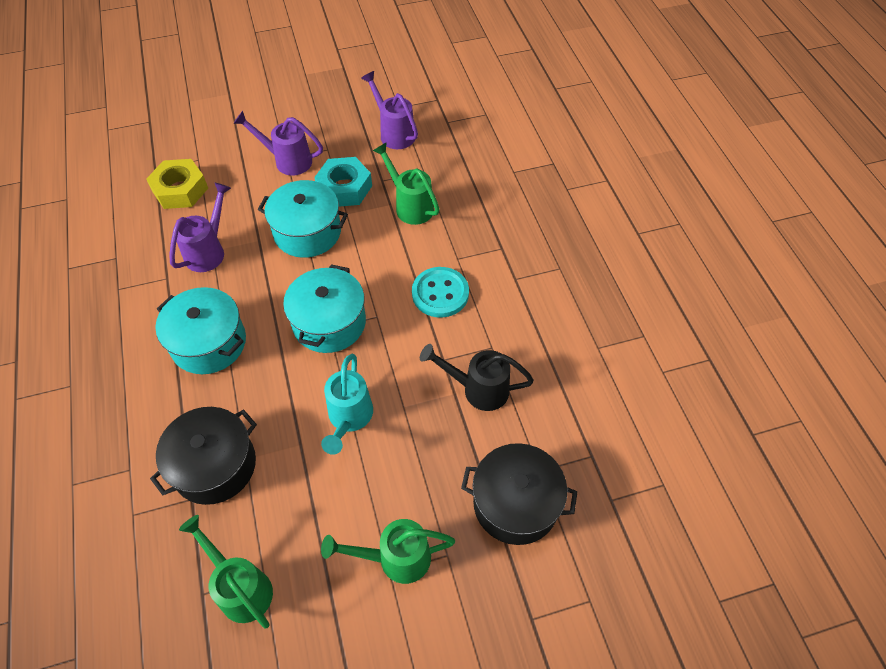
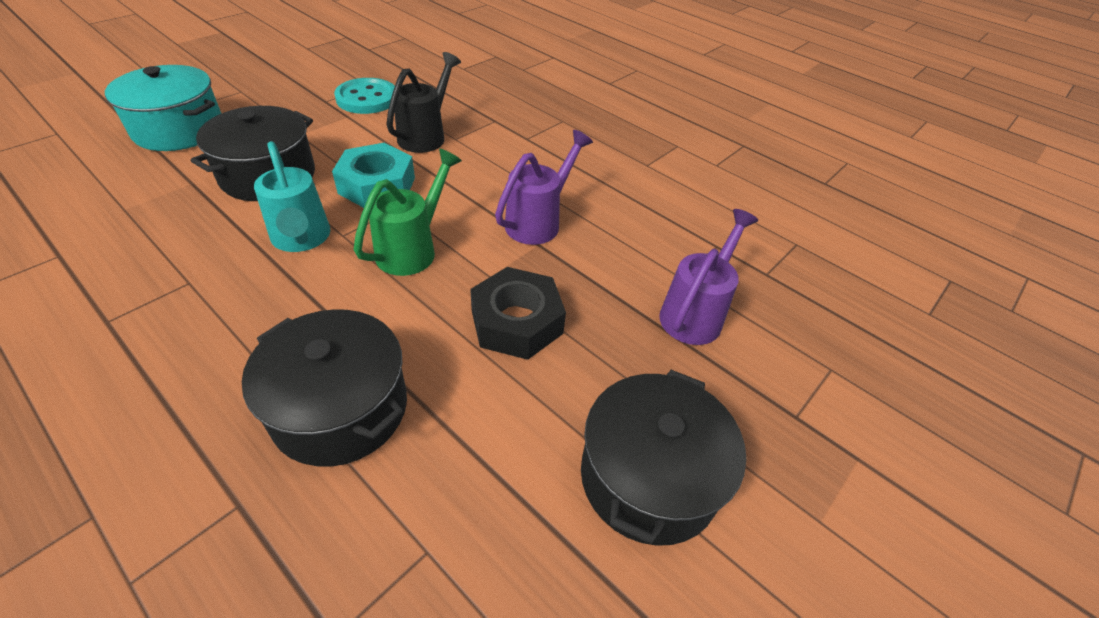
black nut: 0 -> 1
black pot: 2 -> 3
green watering can: 3 -> 1
purple watering can: 3 -> 2
turquoise pot: 3 -> 1
yellow nut: 1 -> 0

